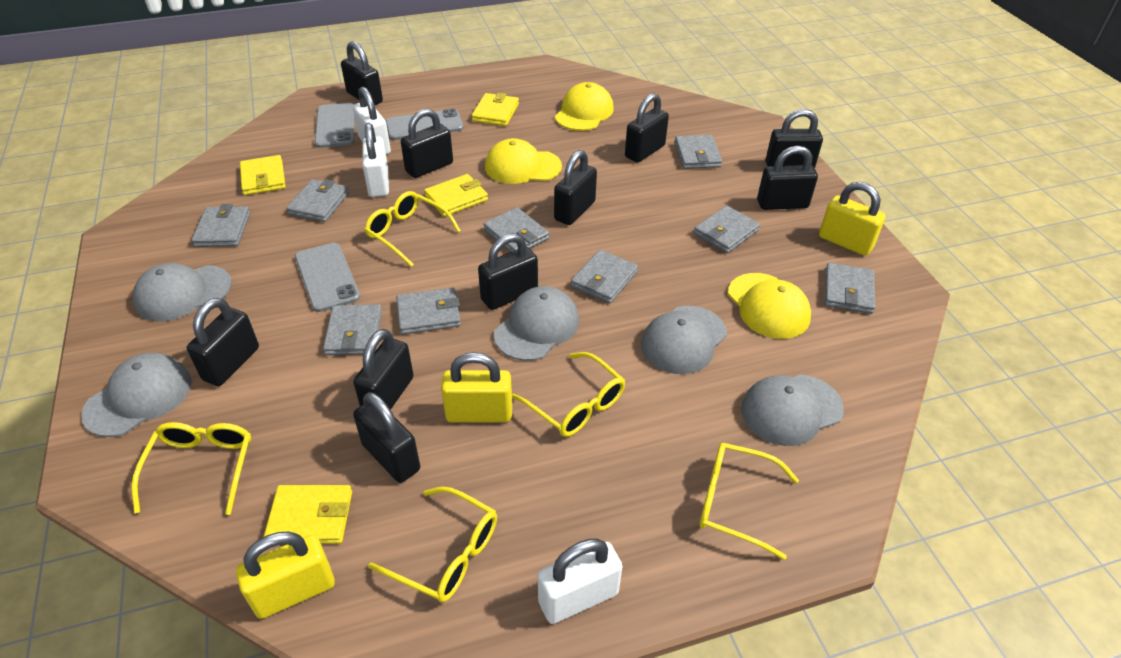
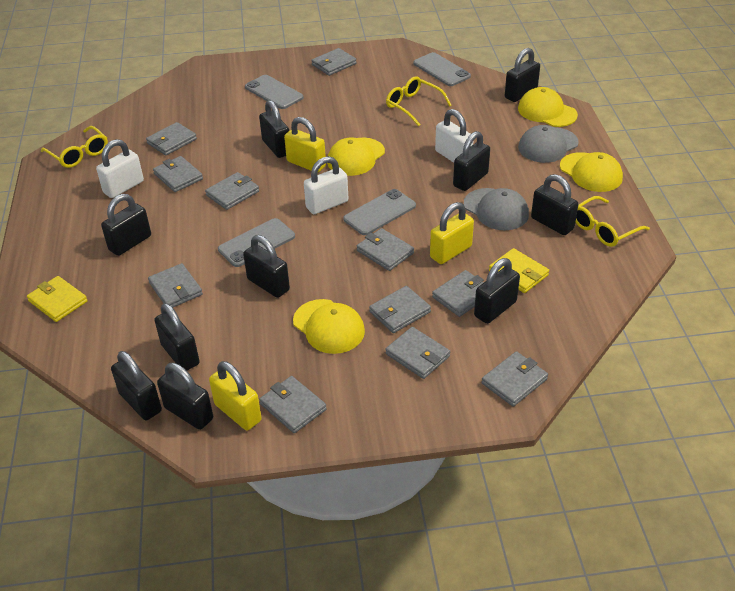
grey cap: 5 -> 2
grey phone: 3 -> 4
grey wallet: 9 -> 11
yellow cap: 3 -> 4
yellow glasses: 5 -> 3
yellow wallet: 4 -> 2

